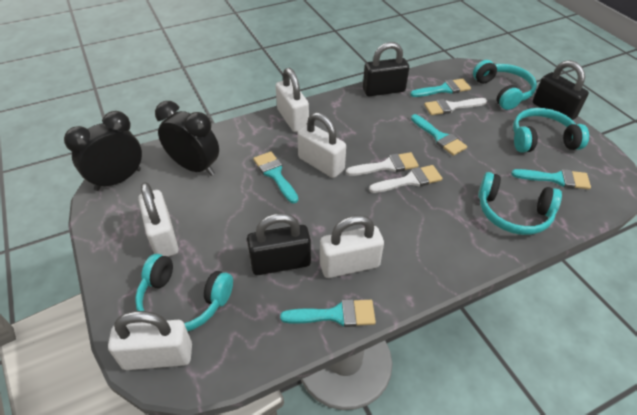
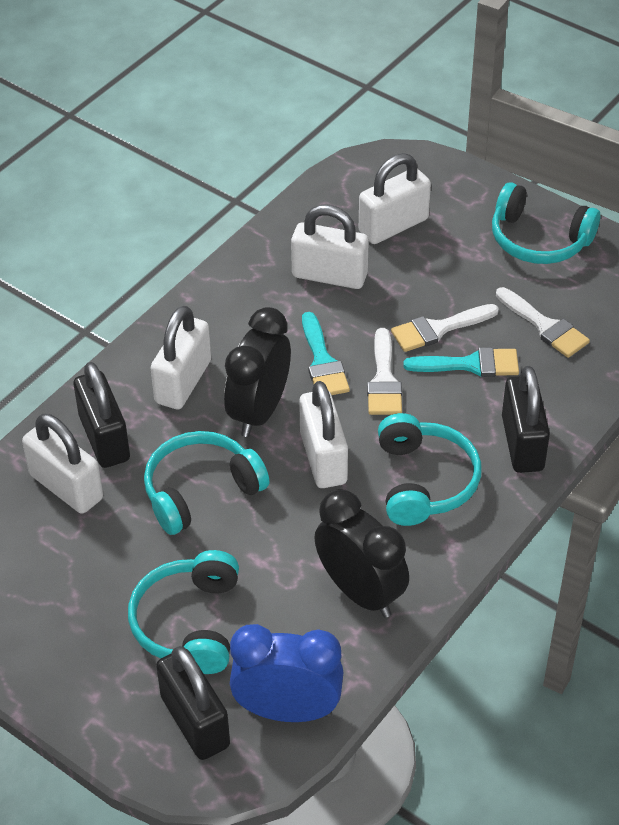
blue clock: 0 -> 1
turquoise brush: 5 -> 2

